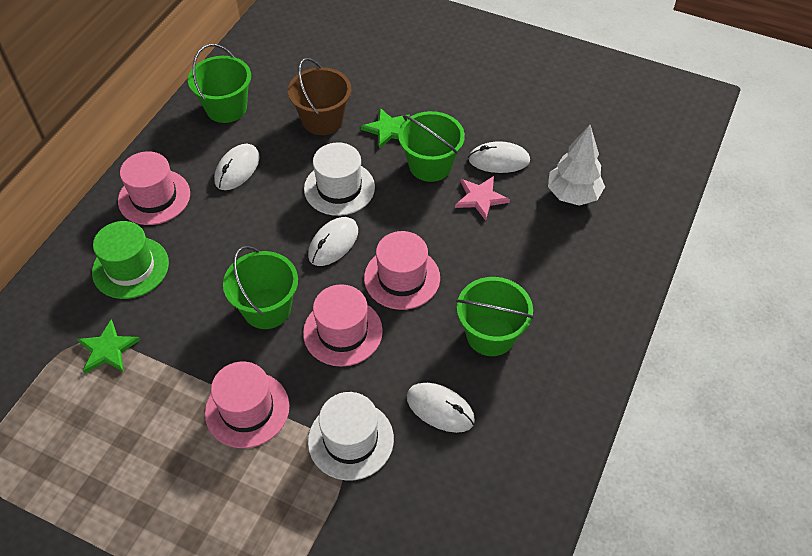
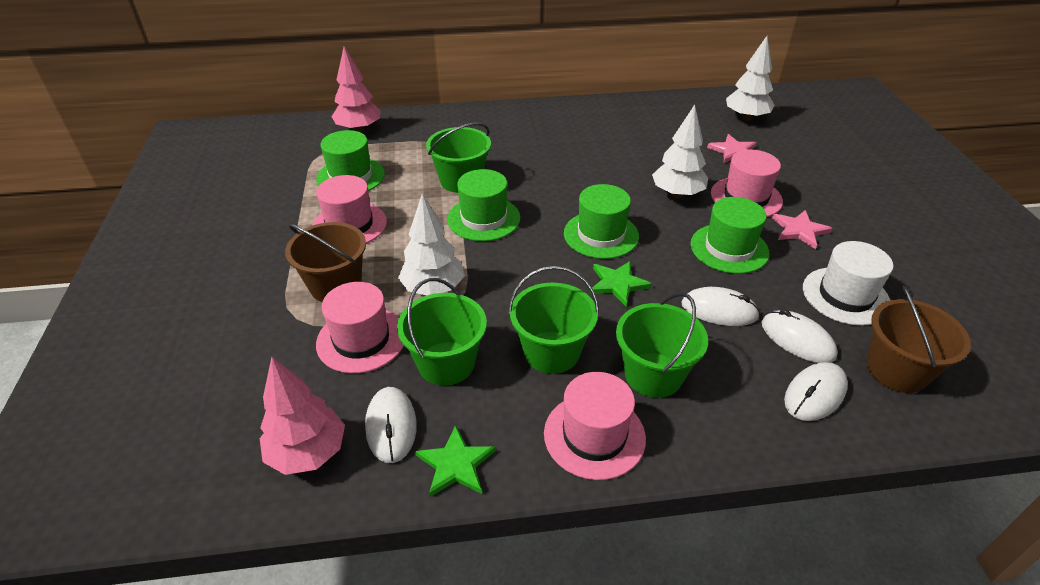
brown bucket: 1 -> 2
green hat: 1 -> 4
pink star: 1 -> 2
pink tree: 0 -> 2
white hat: 2 -> 1
white tree: 1 -> 3

